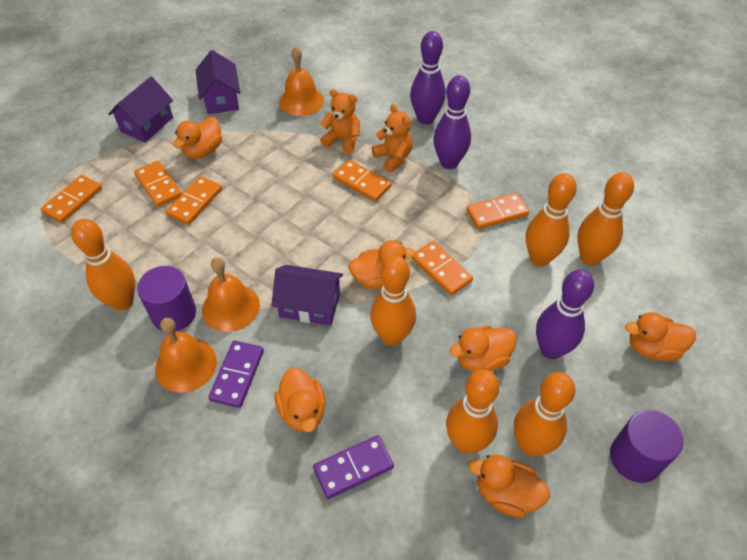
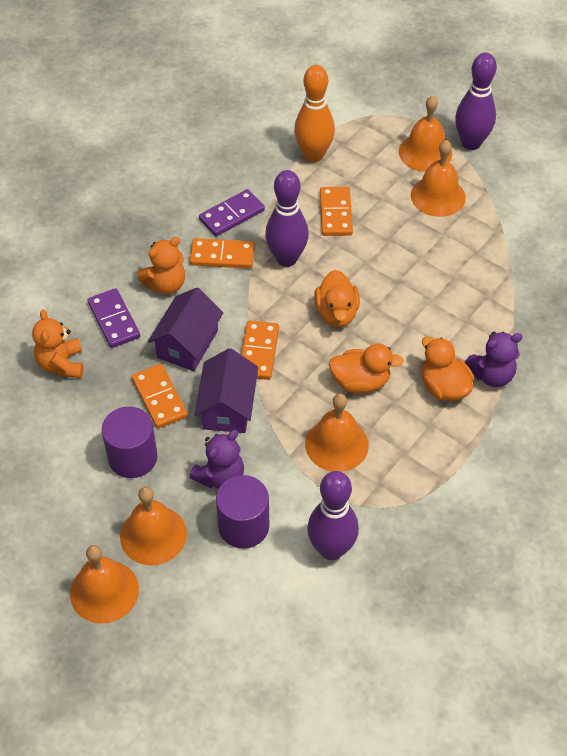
orange bell: 3 -> 5
orange bowling pin: 6 -> 1
orange domino: 6 -> 4
orange duck: 6 -> 3
purple house: 3 -> 2
purple teddy bear: 0 -> 2

